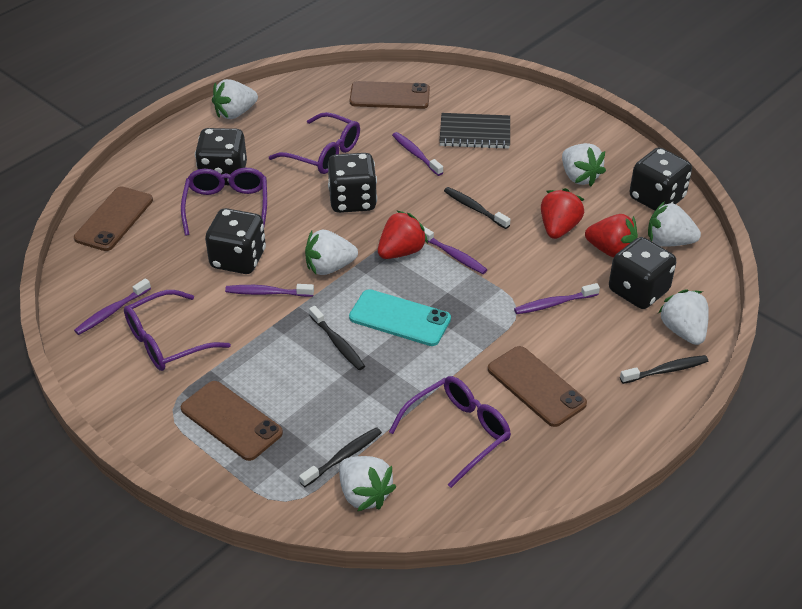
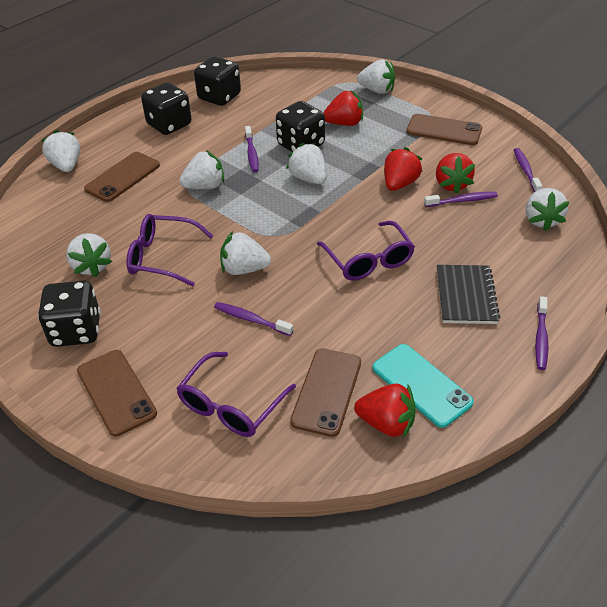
black dice: 5 -> 4
black toothbrush: 4 -> 0
purple glasses: 4 -> 3
red strawberry: 3 -> 4
white strawberry: 6 -> 7

